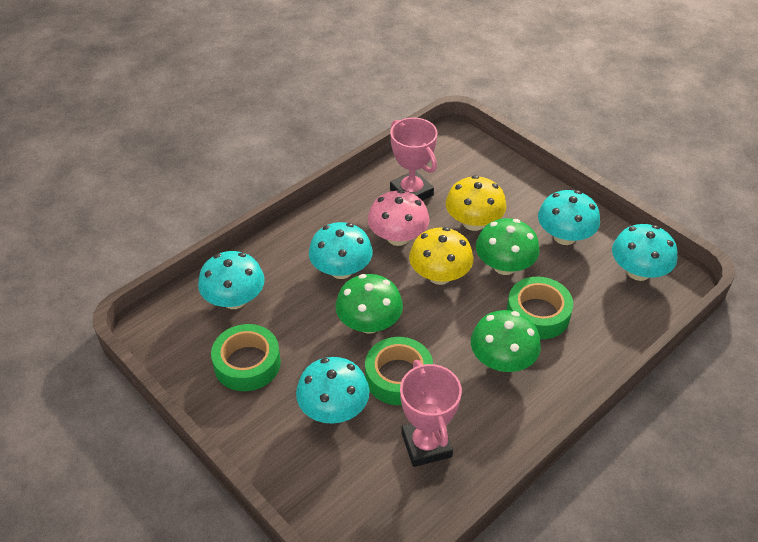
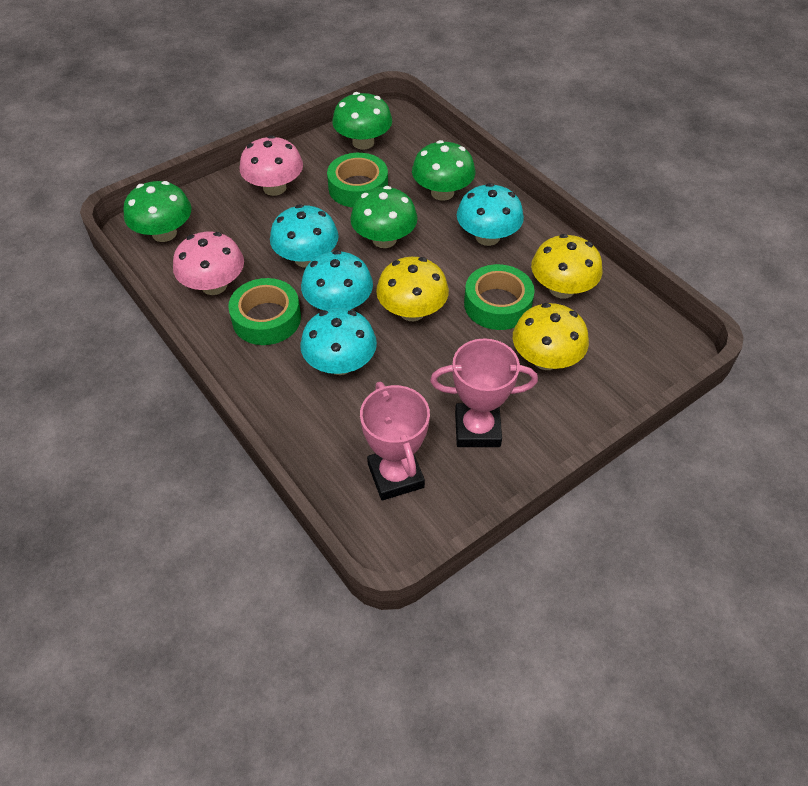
green mushroom: 3 -> 4
pink mushroom: 1 -> 2
turquoise mushroom: 5 -> 4
yellow mushroom: 2 -> 3

